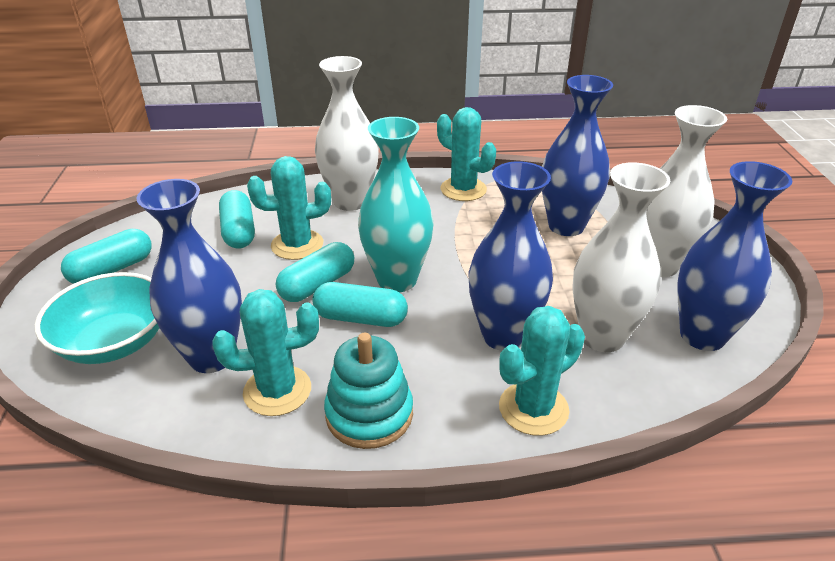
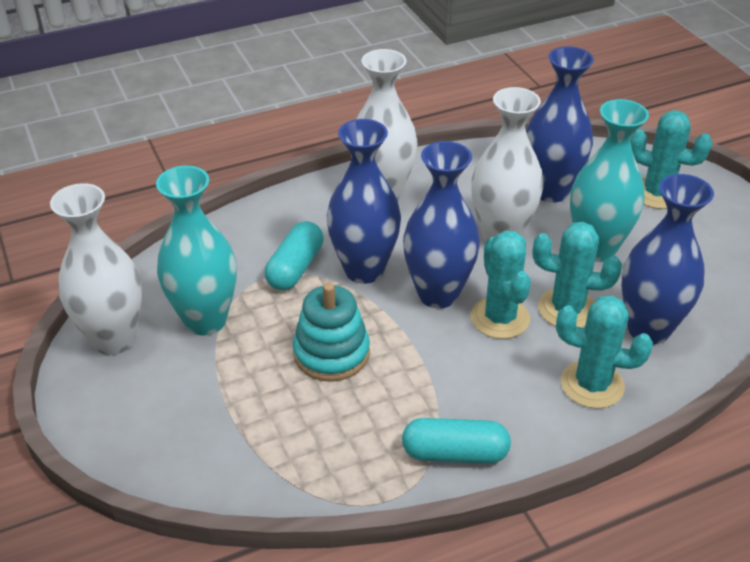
turquoise bowl: 1 -> 0
turquoise capsule: 4 -> 2
turquoise vase: 1 -> 2

